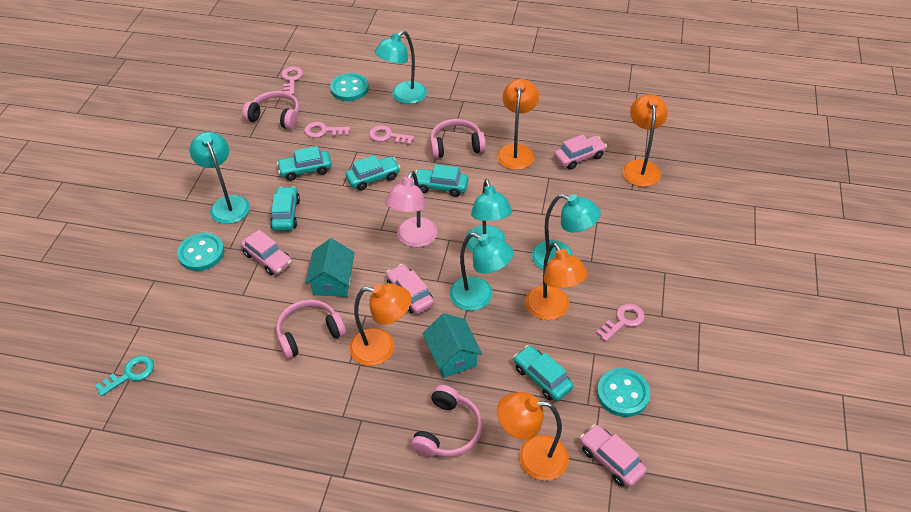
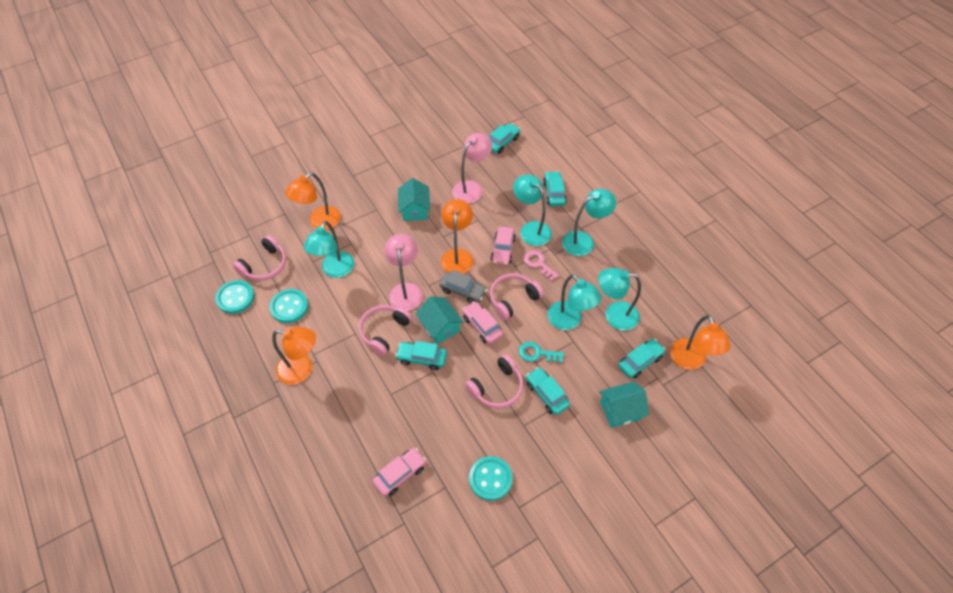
grey car: 0 -> 1
orange lamp: 5 -> 4
pink car: 4 -> 3
pink key: 4 -> 1
pink lamp: 1 -> 2
turquoise house: 2 -> 3

